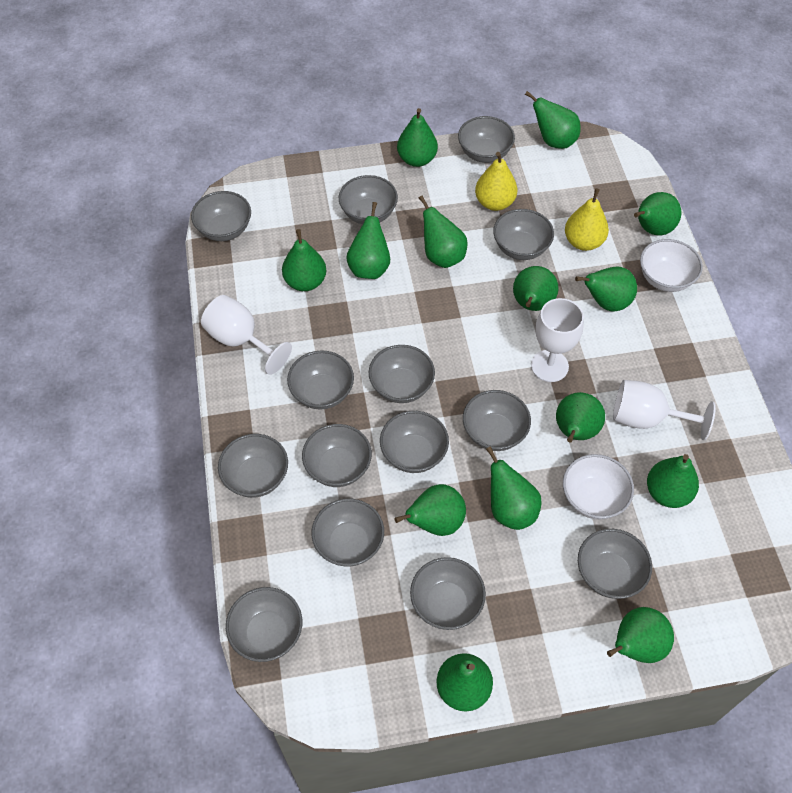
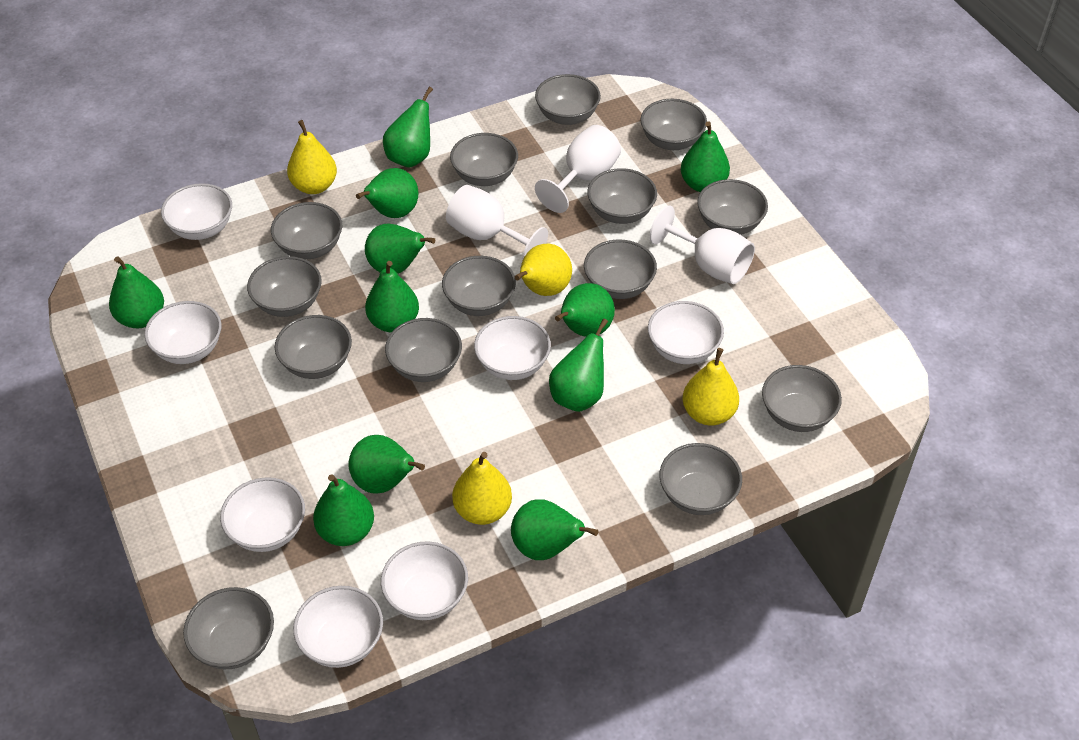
green pear: 14 -> 11
white bowl: 2 -> 7
yellow pear: 2 -> 4

